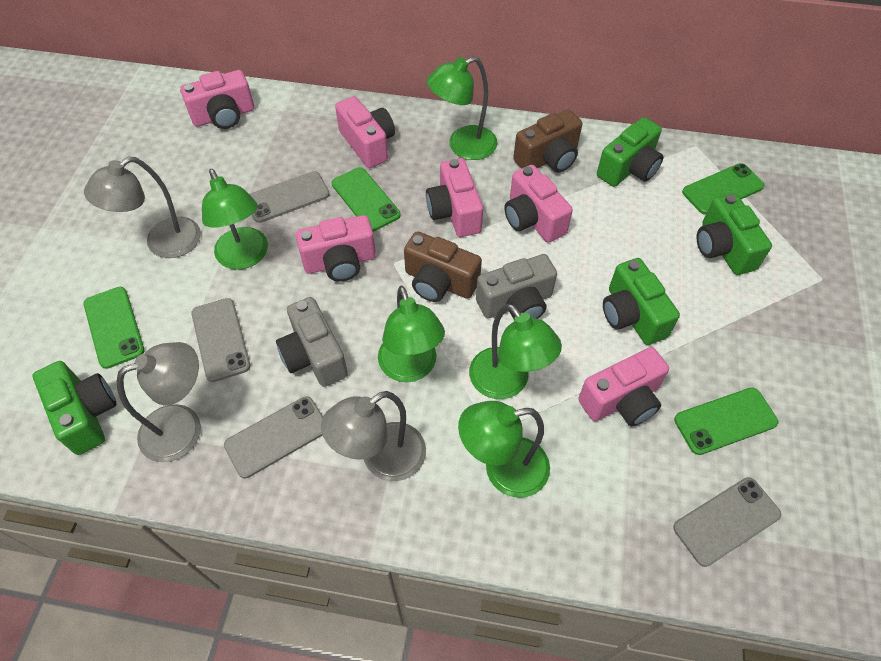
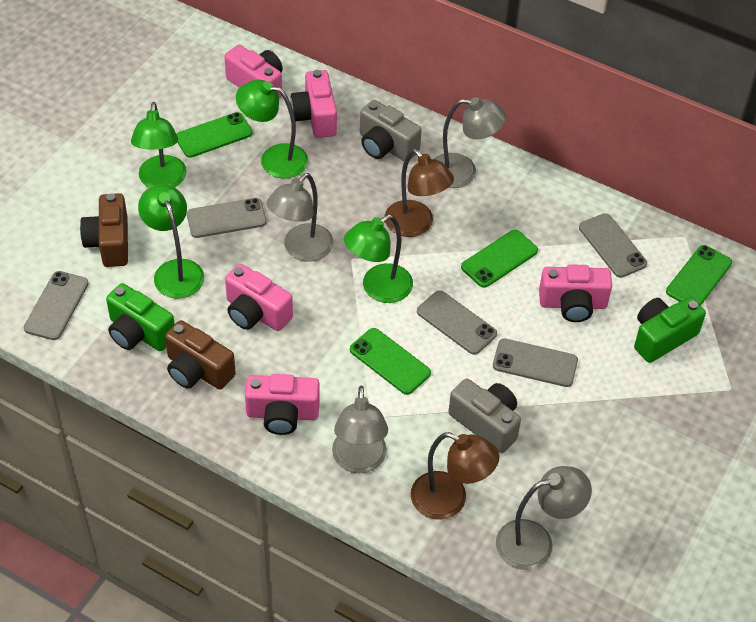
brown lamp: 0 -> 2
green camera: 4 -> 2
green lamp: 5 -> 4
grey lamp: 3 -> 4
grey phone: 4 -> 5
pink camera: 6 -> 5

